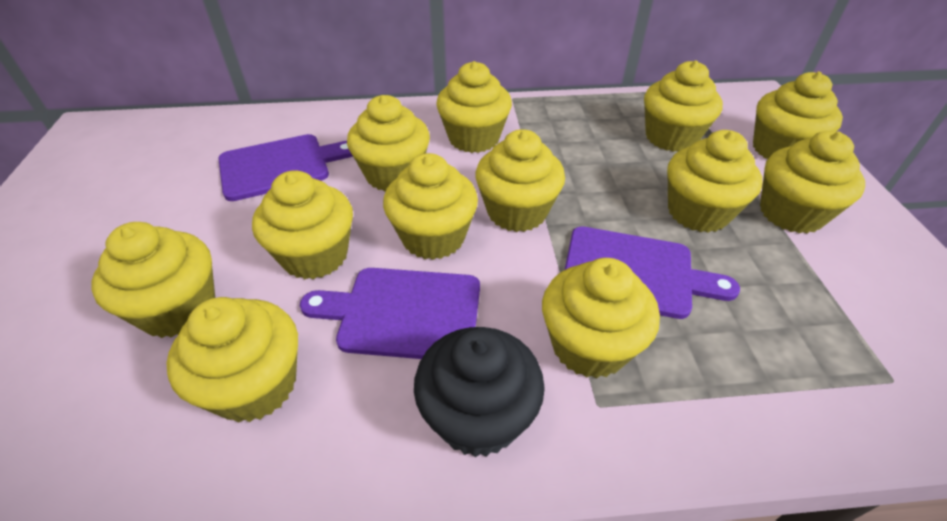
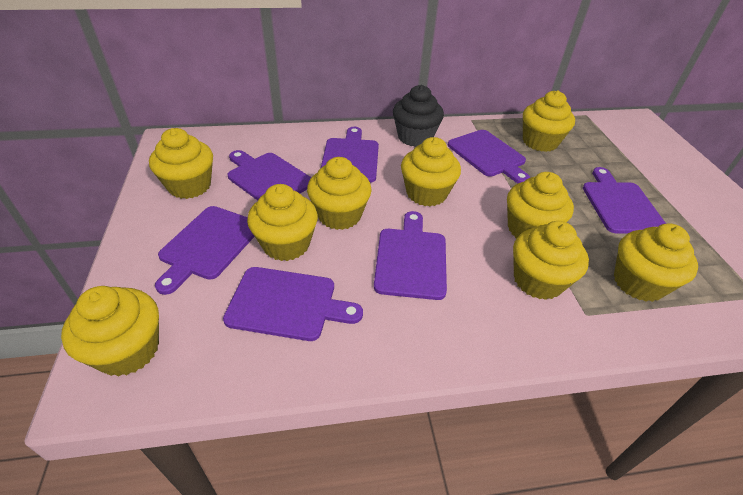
purple cutting board: 3 -> 7
yellow cupcake: 12 -> 9

